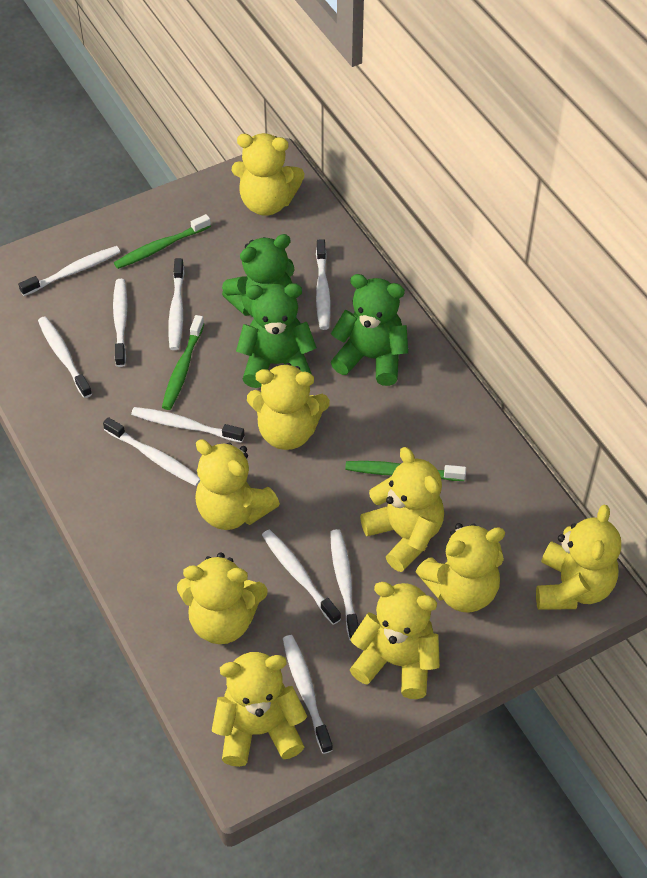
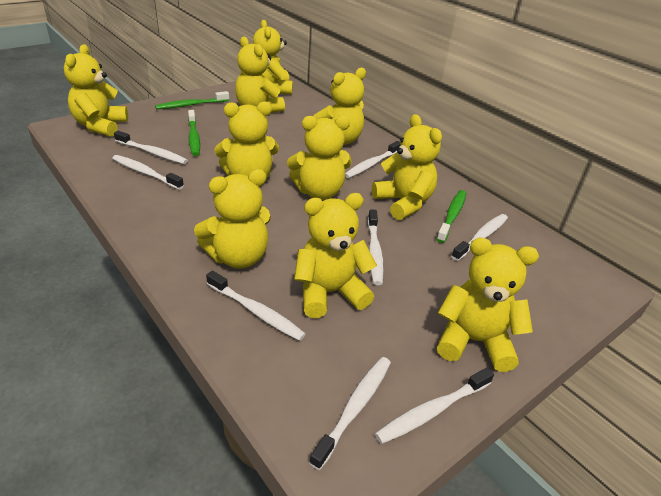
green teddy bear: 3 -> 0
white toothbrush: 10 -> 8
yellow teddy bear: 9 -> 10

